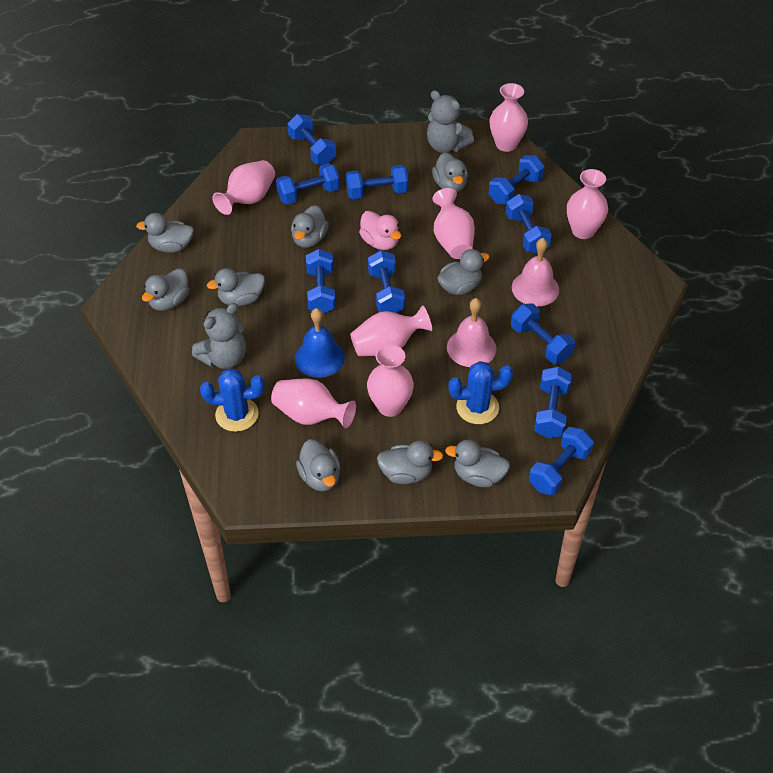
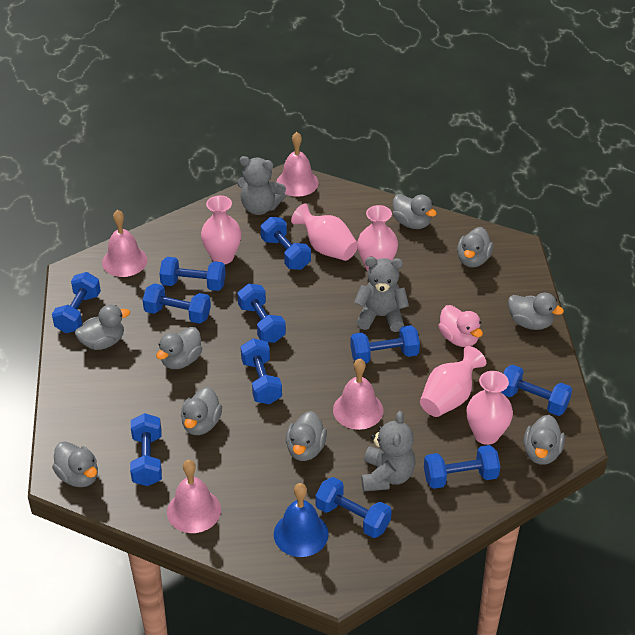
blue cactus: 2 -> 0
blue dumbbell: 10 -> 11
grey teddy bear: 2 -> 3
pink bell: 2 -> 4
pink vase: 7 -> 5

